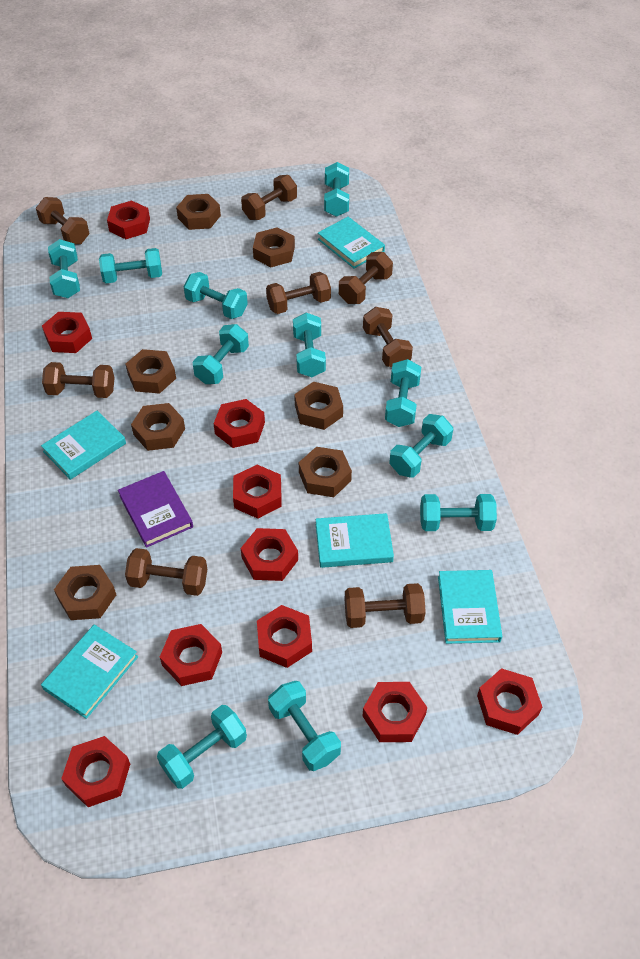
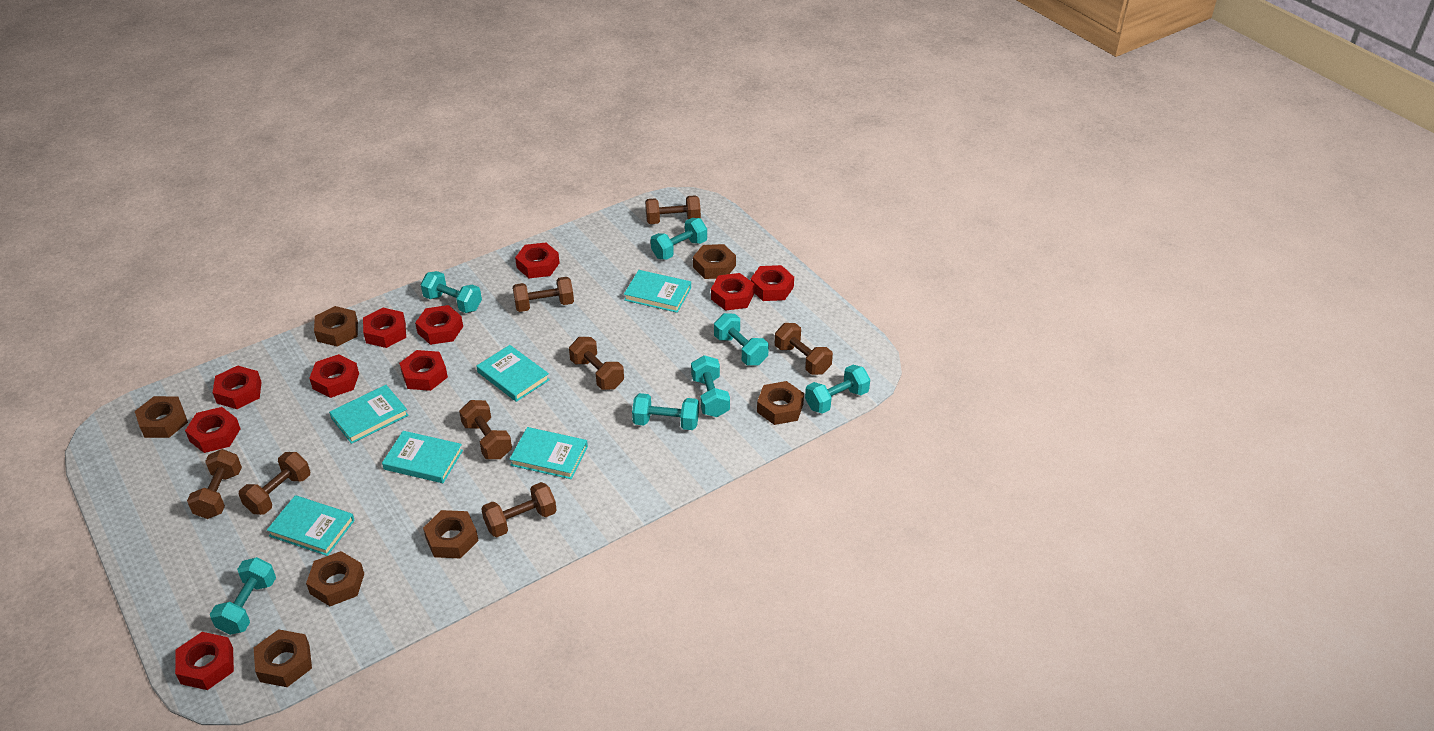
purple book: 1 -> 0
turquoise book: 5 -> 6
turquoise dumbbell: 11 -> 7

